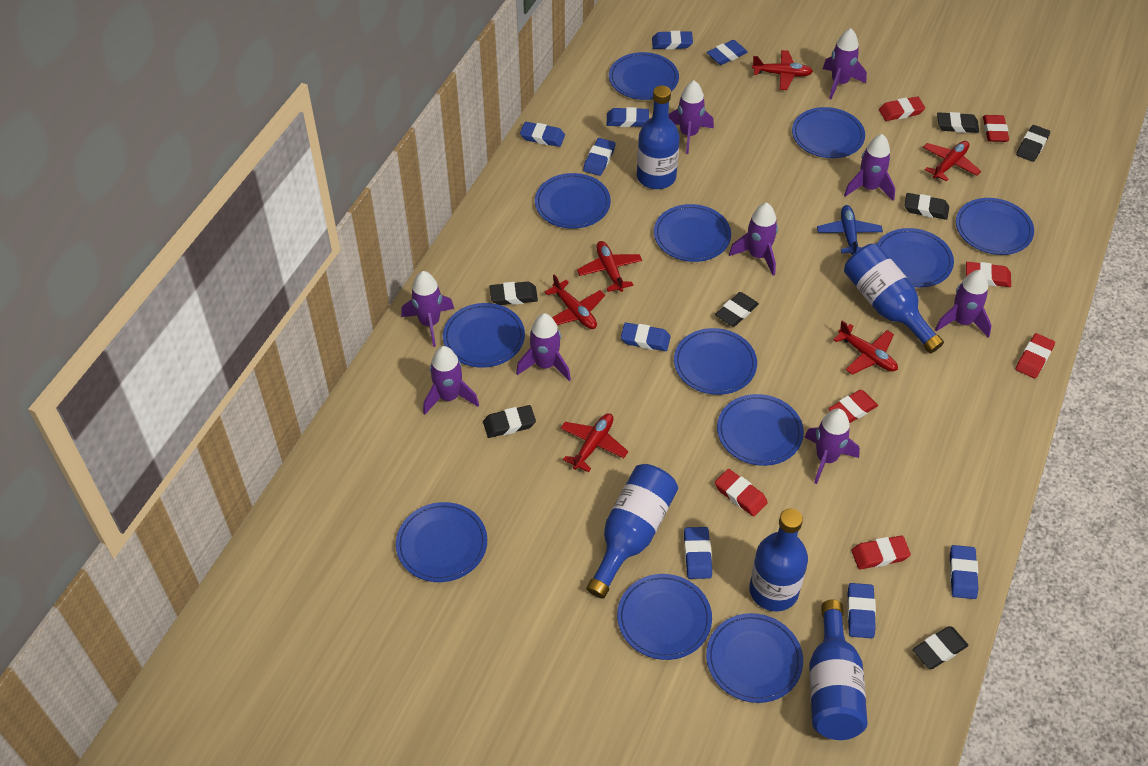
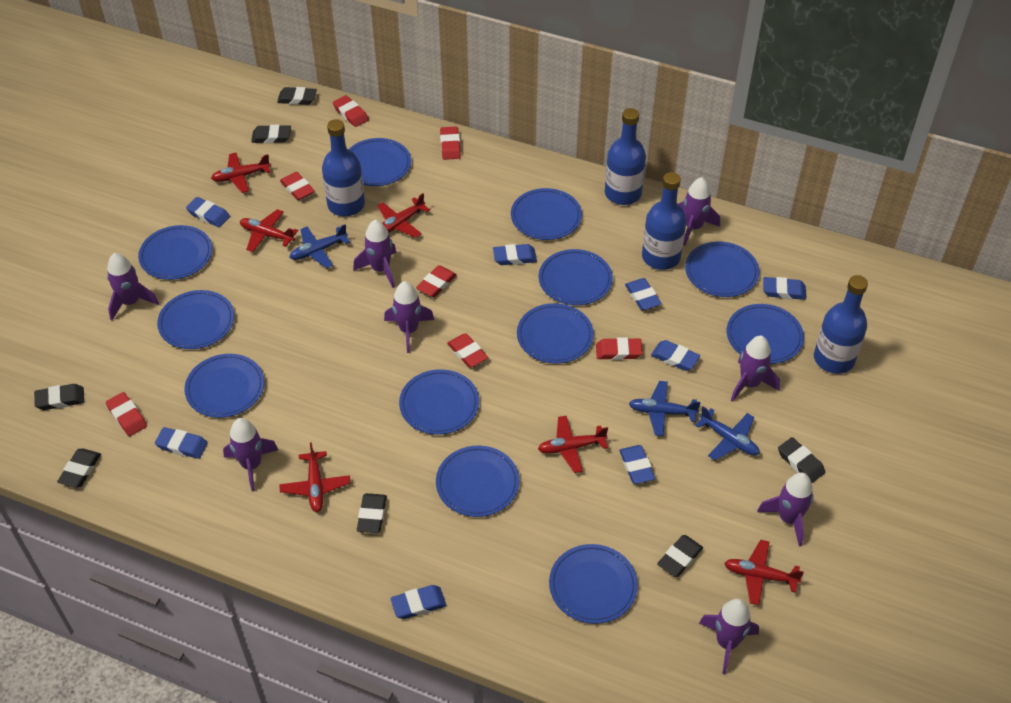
blue bottle: 5 -> 4
blue eraser: 9 -> 8
blue plane: 1 -> 3
purple rocket: 9 -> 8

